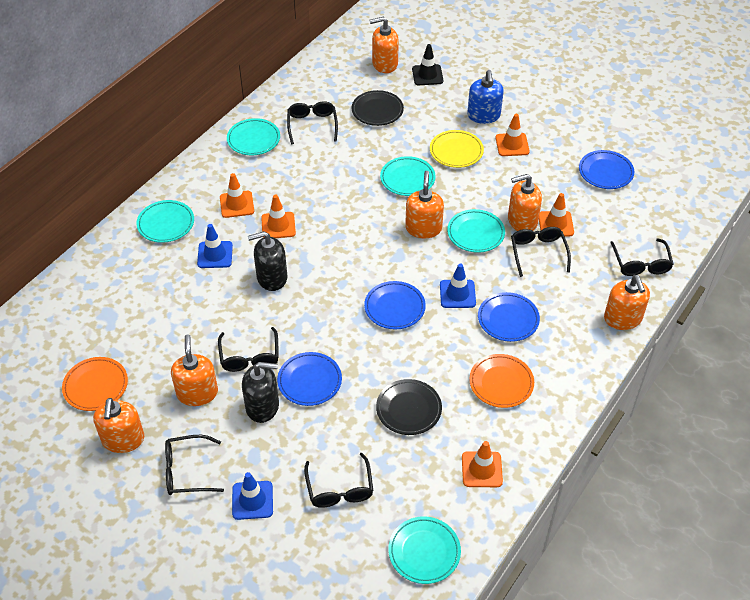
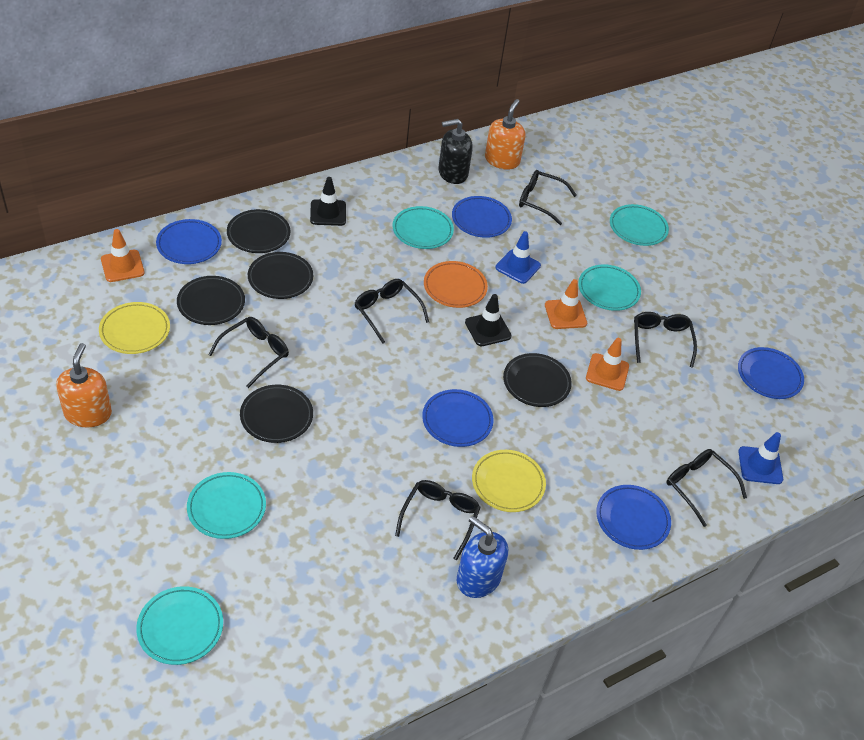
black plate: 2 -> 5
black soap dispenser: 2 -> 1
black traffic cone: 1 -> 2
blue plate: 4 -> 5
blue traffic cone: 3 -> 2
orange plate: 2 -> 1
orange soap dispenser: 6 -> 2
orange traffic cone: 5 -> 3
yellow plate: 1 -> 2

